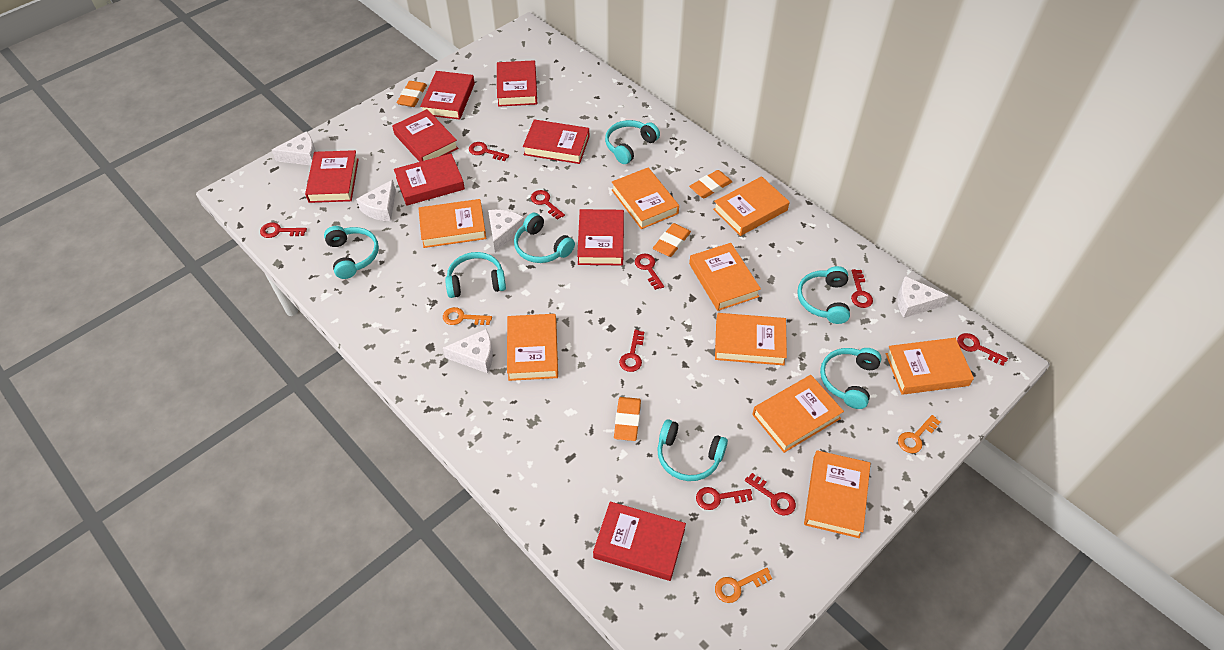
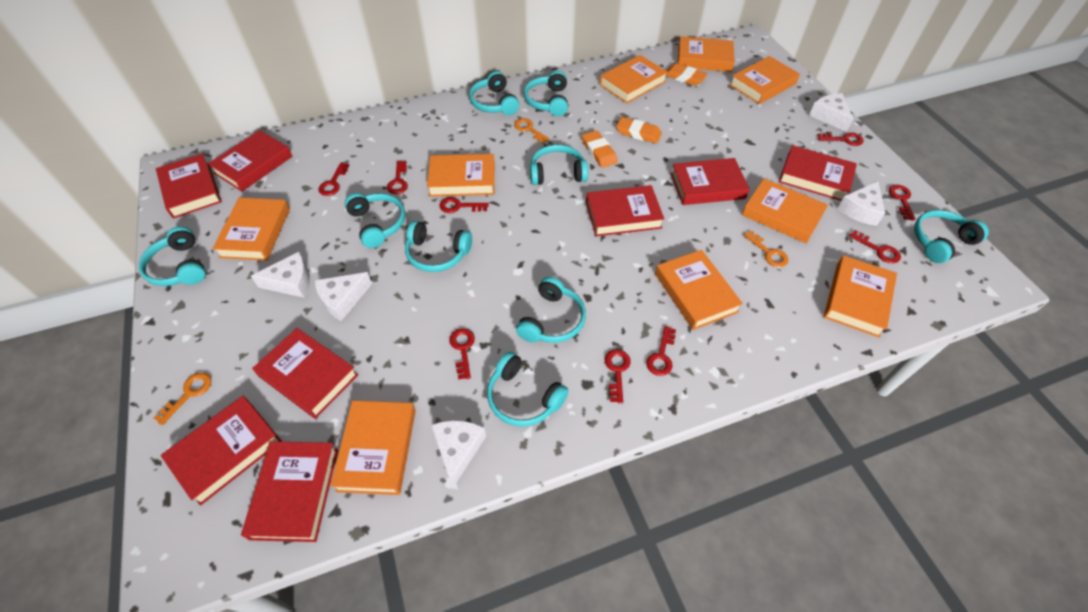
orange eraser: 4 -> 3
turquoise headphones: 7 -> 9

